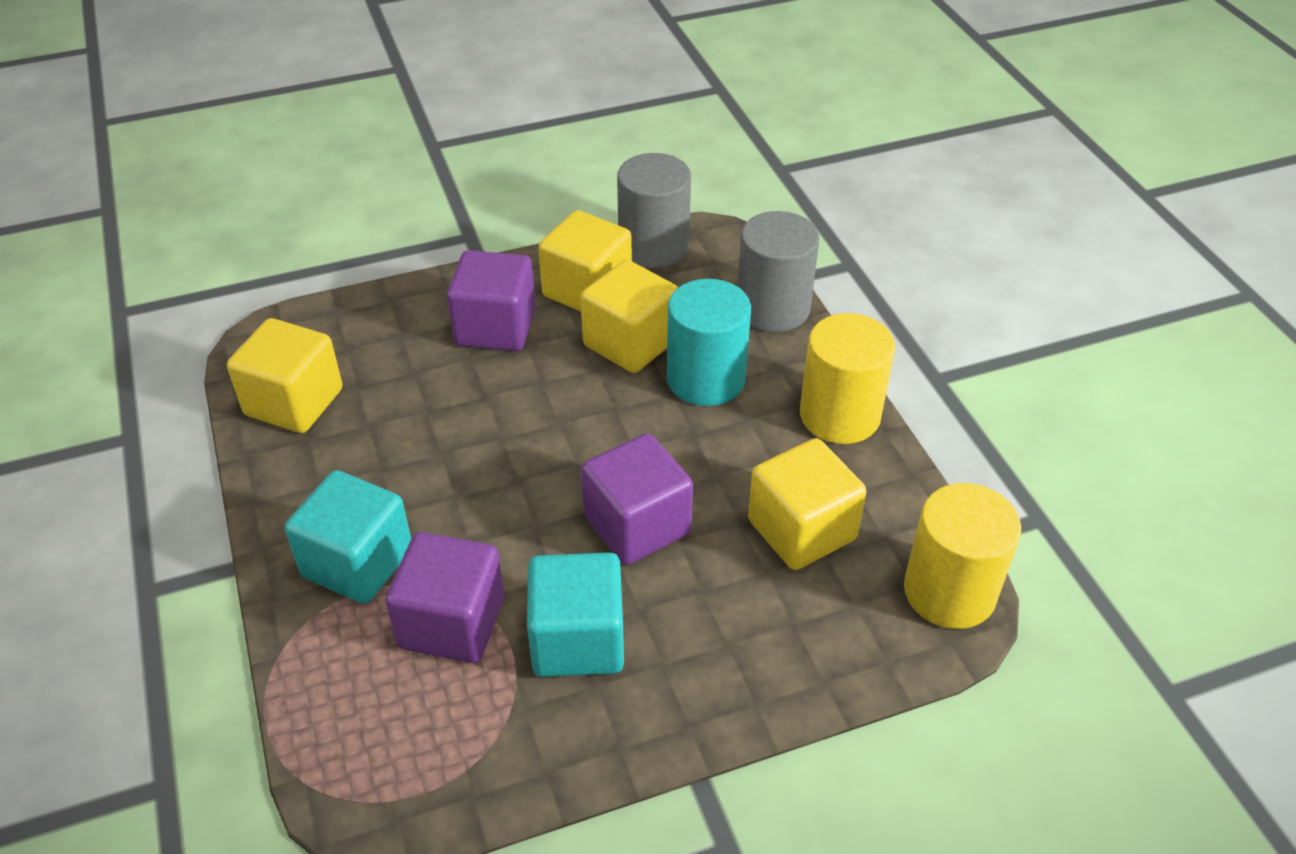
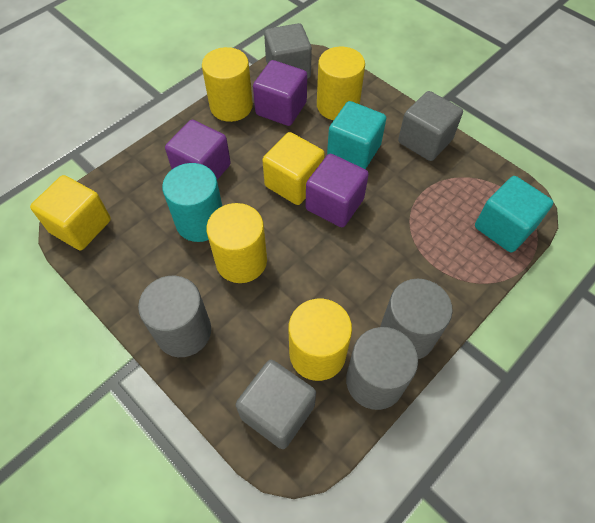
grey cube: 0 -> 3
grey cylinder: 2 -> 3
yellow cube: 4 -> 2
yellow cylinder: 2 -> 4

